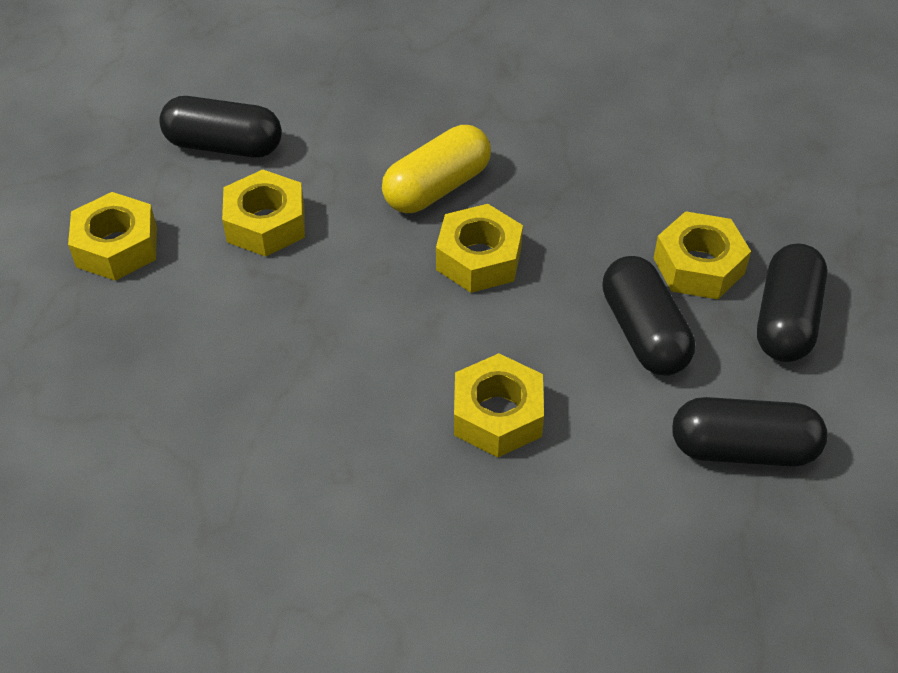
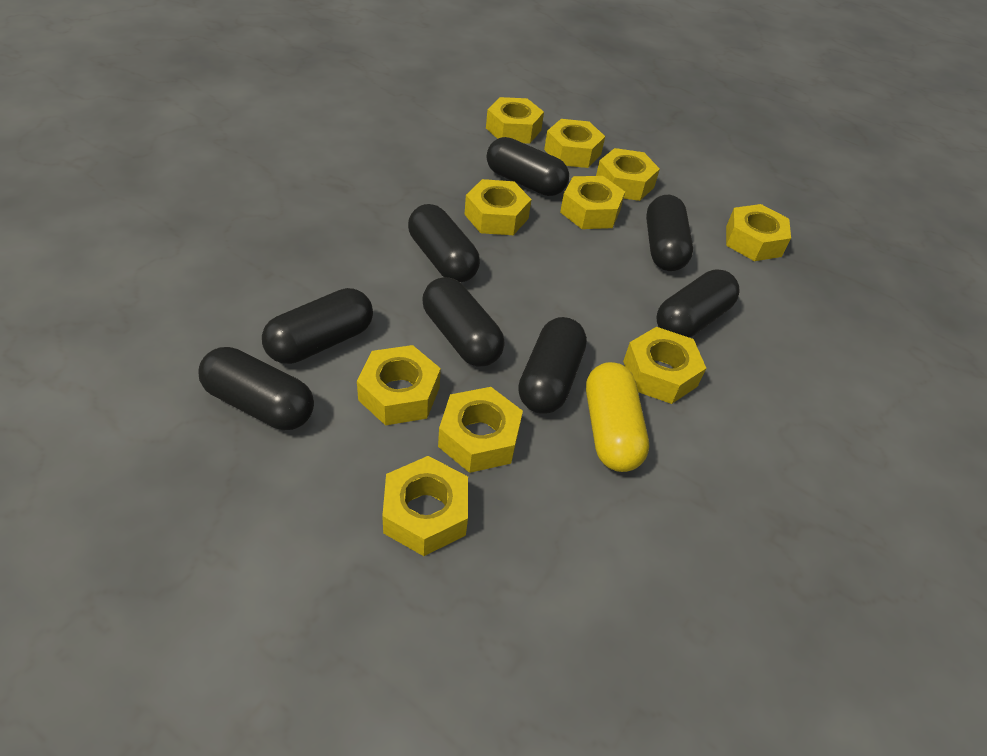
black capsule: 4 -> 8
yellow nut: 5 -> 10

